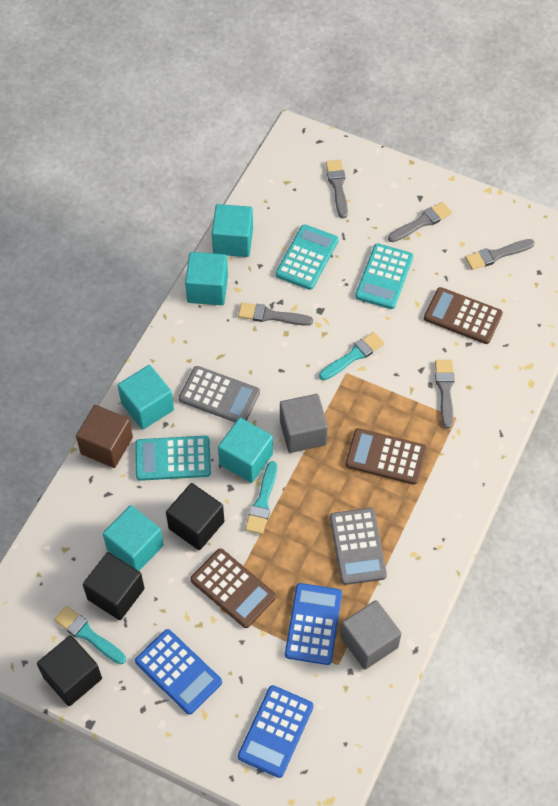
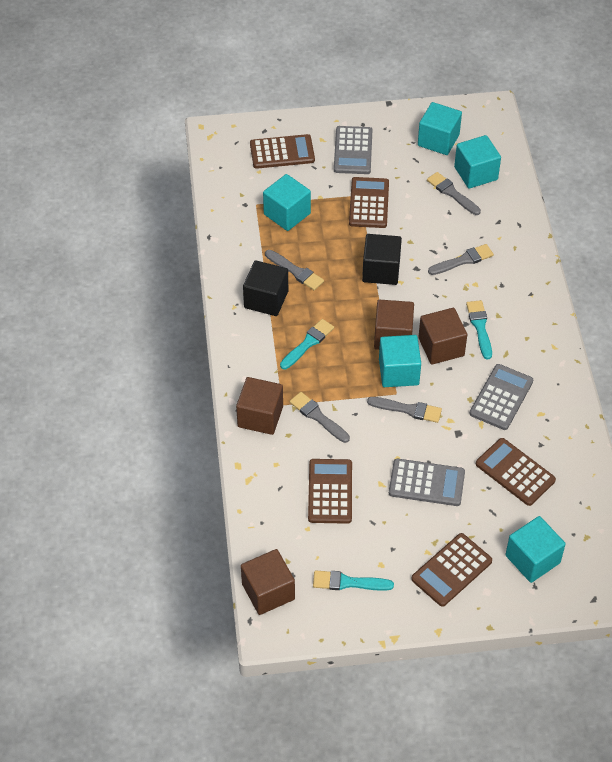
black cube: 3 -> 2
blue calculator: 3 -> 0
brown calculator: 3 -> 5
brown cube: 1 -> 4
grey calculator: 2 -> 3
grey cube: 2 -> 0
turquoise calculator: 3 -> 0

